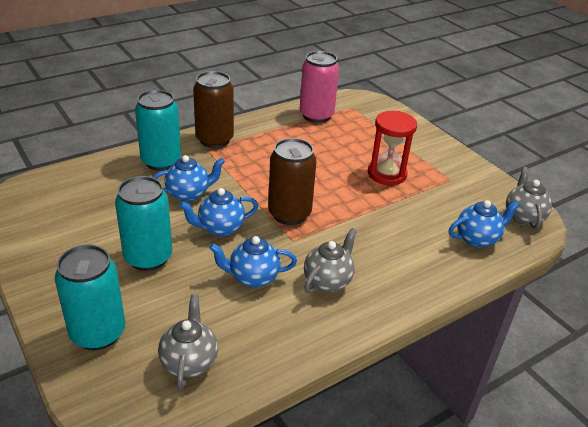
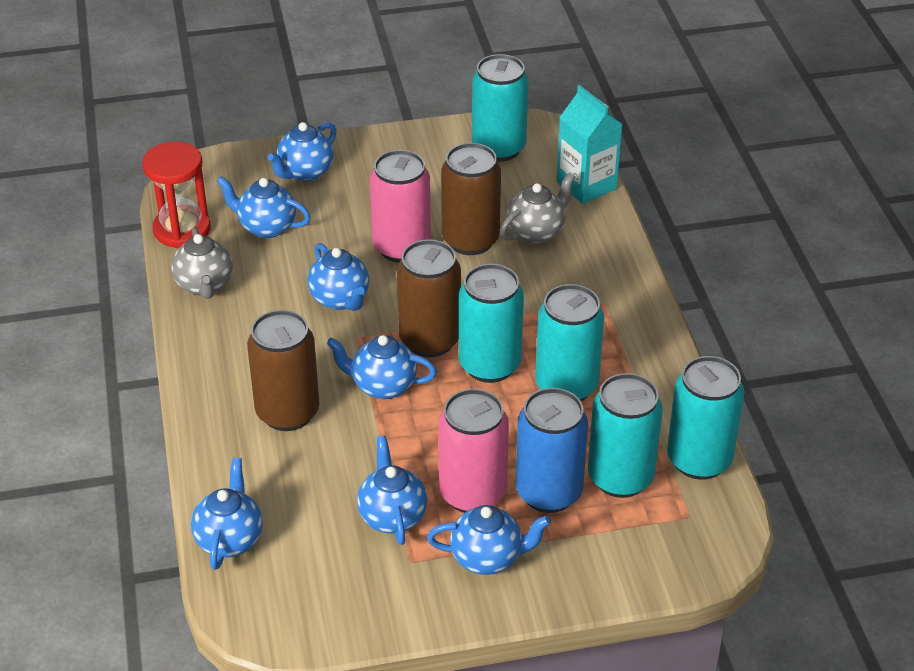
blue can: 0 -> 1
blue teapot: 4 -> 7
brown can: 2 -> 3
grey teapot: 3 -> 2
pink can: 1 -> 2
turquoise can: 3 -> 5
turquoise carton: 0 -> 1

